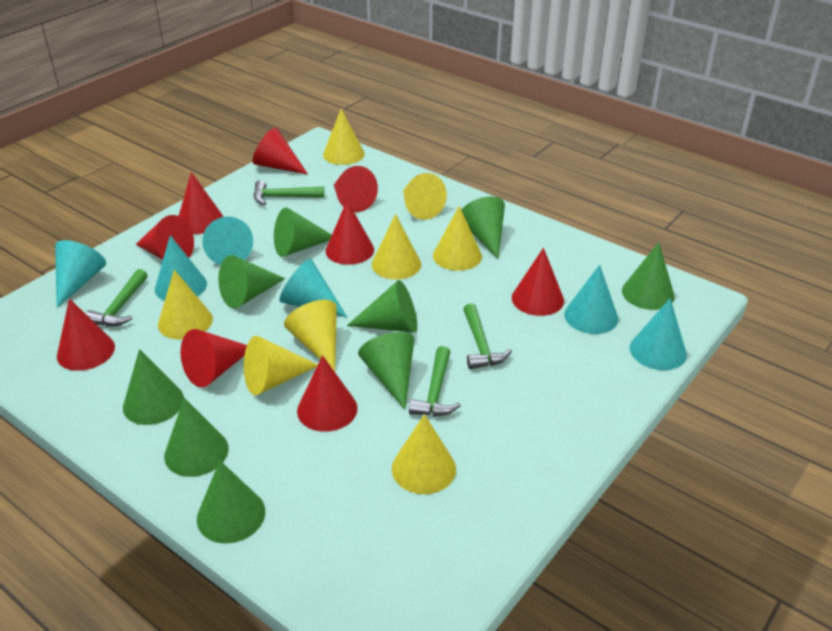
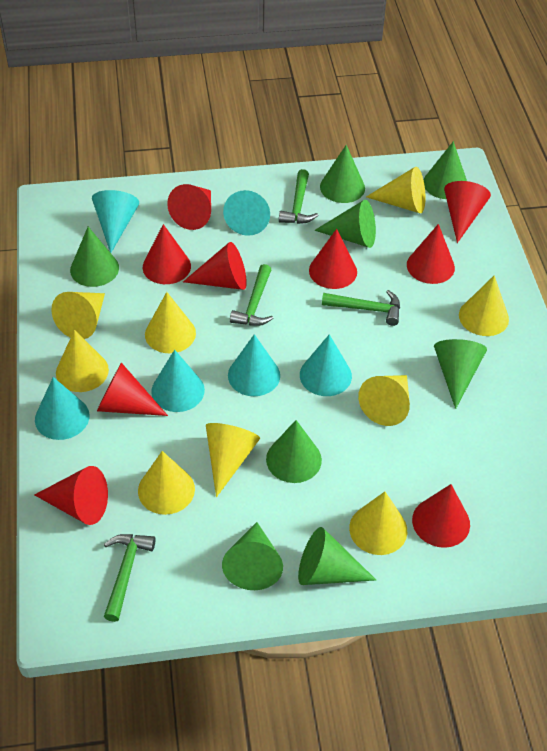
green cone: 9 -> 8
yellow cone: 8 -> 9

